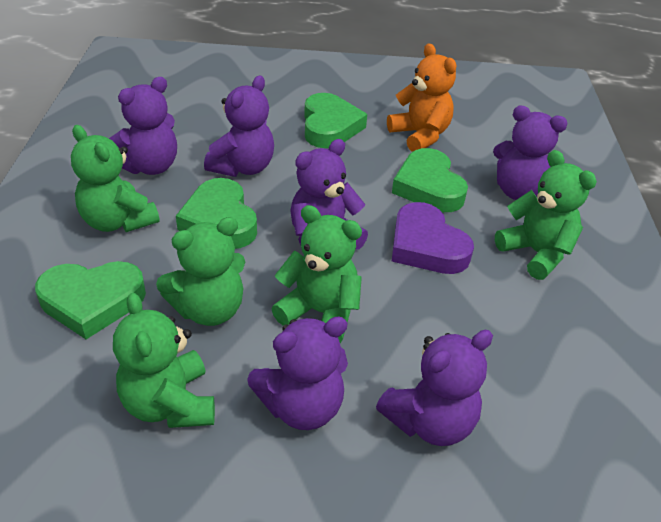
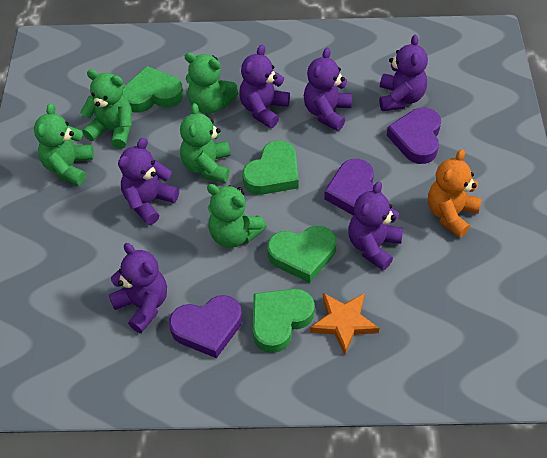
orange star: 0 -> 1
purple heart: 1 -> 3

